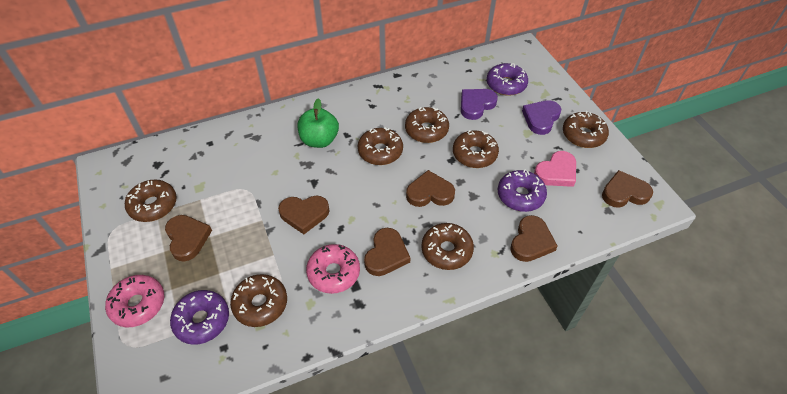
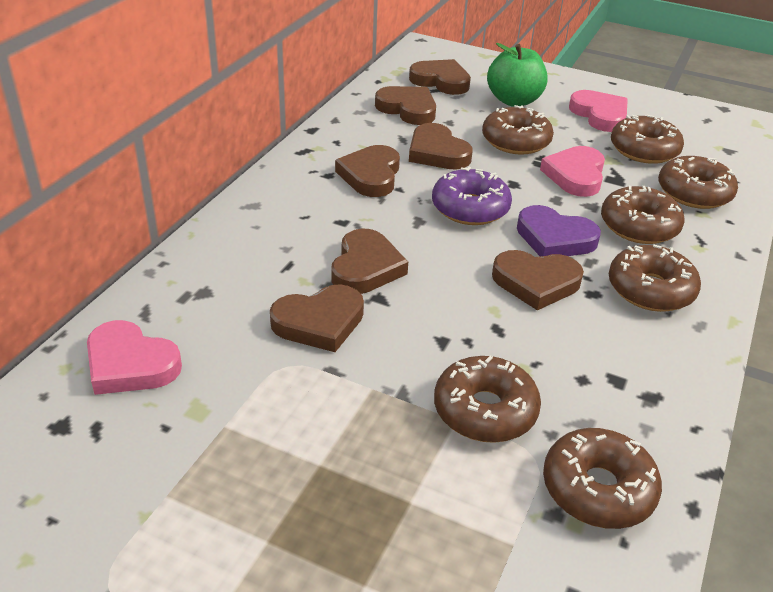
brown heart: 6 -> 7
pink donut: 2 -> 0
pink heart: 1 -> 3
purple donut: 3 -> 1
purple heart: 2 -> 1

